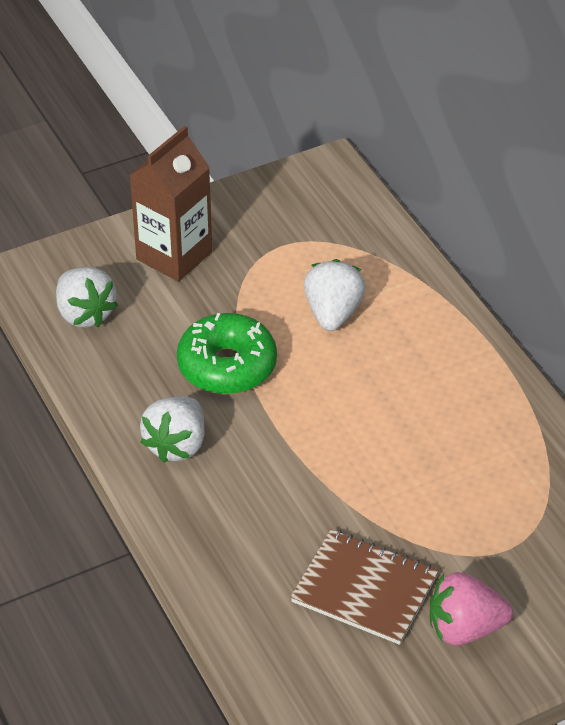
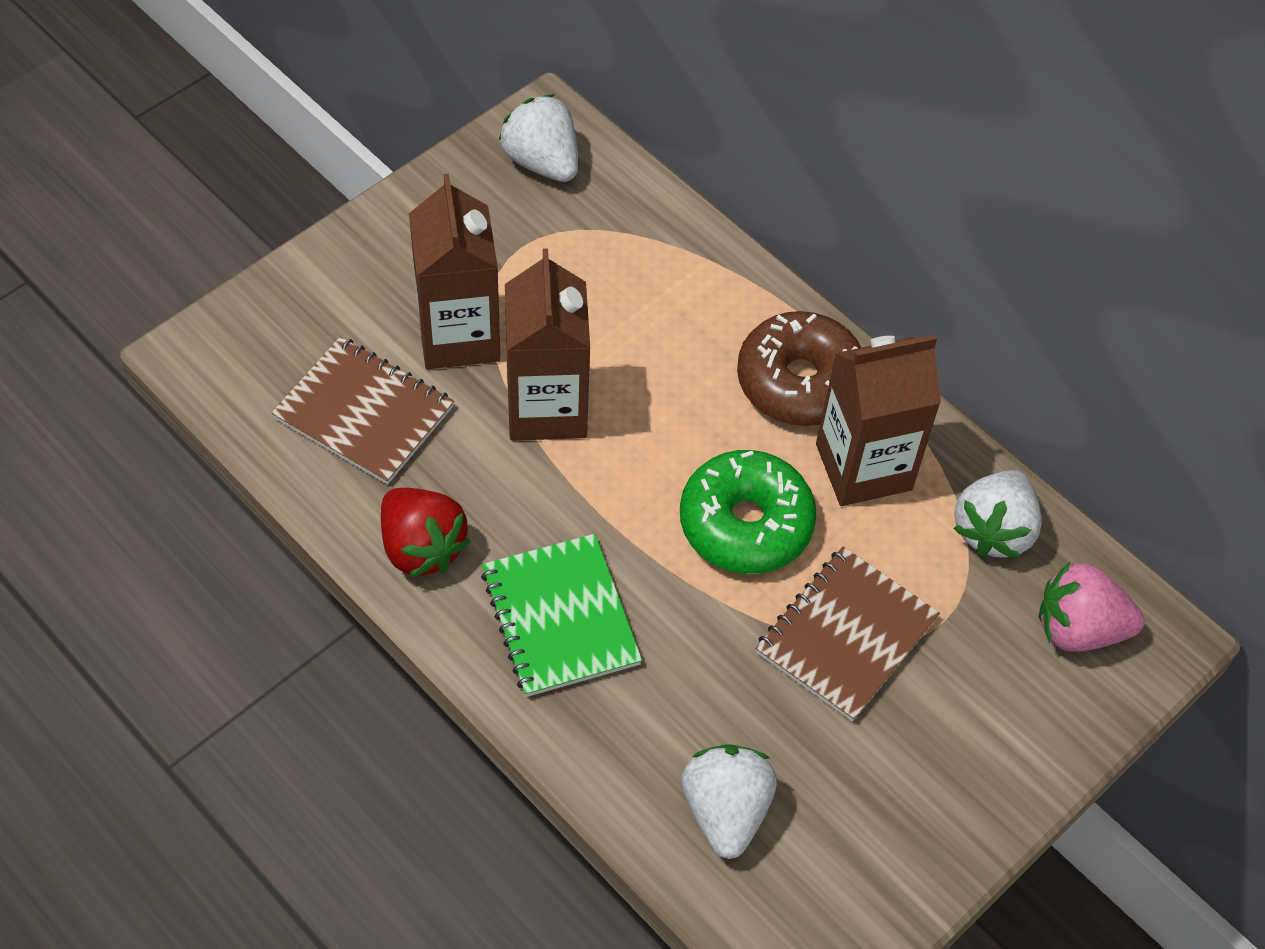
brown carton: 1 -> 3
brown donut: 0 -> 1
brown notebook: 1 -> 2
green notebook: 0 -> 1
red strawberry: 0 -> 1

